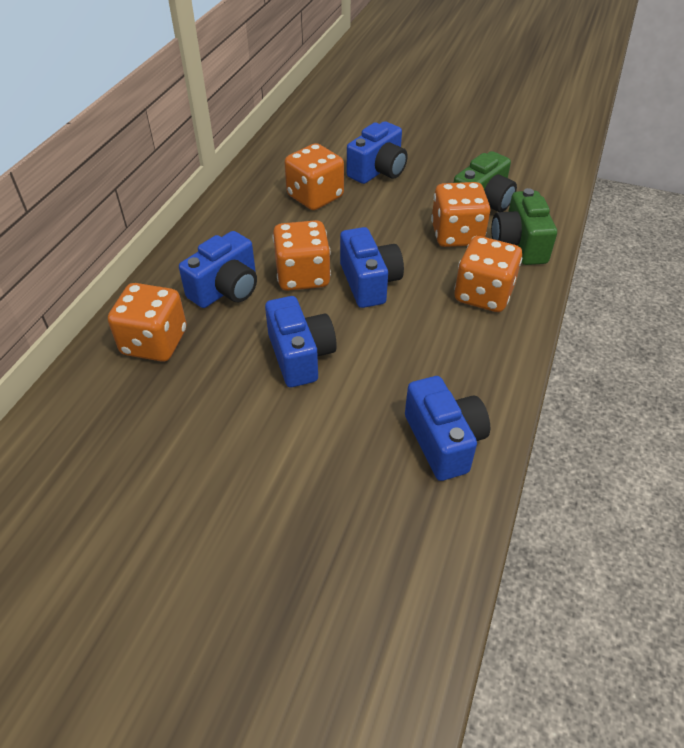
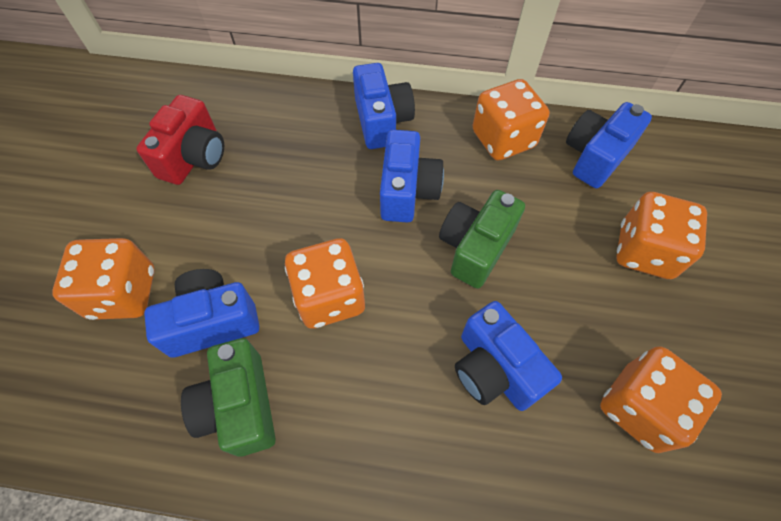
red camera: 0 -> 1

